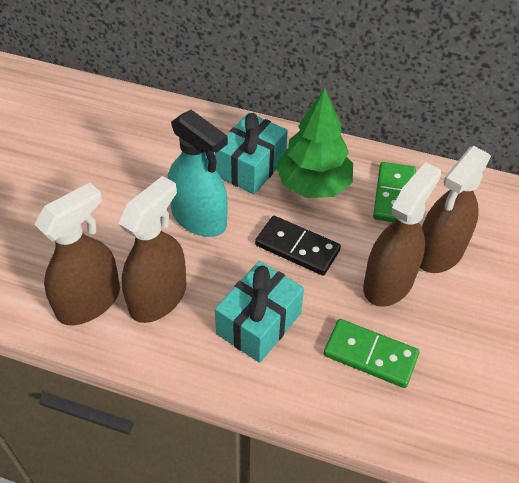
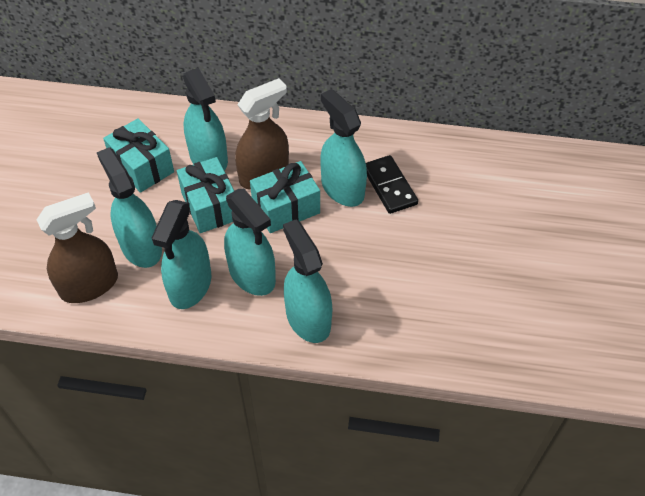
brown spray bottle: 4 -> 2
green domino: 2 -> 0
green tree: 1 -> 0
turquoise gift: 2 -> 3
turquoise spray bottle: 1 -> 6

